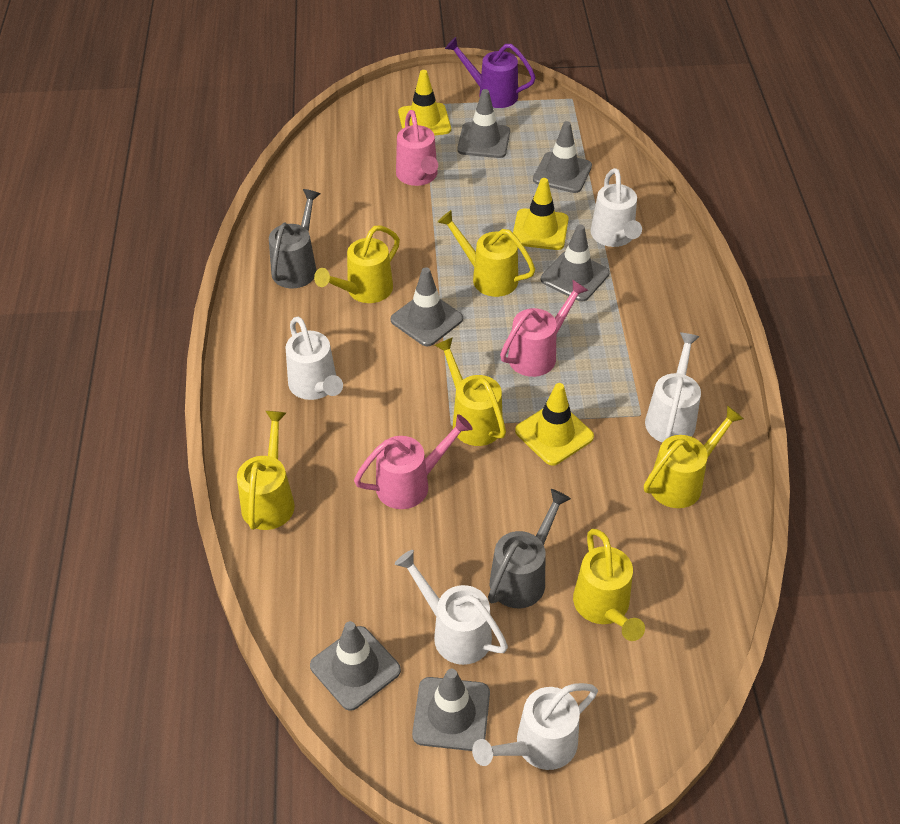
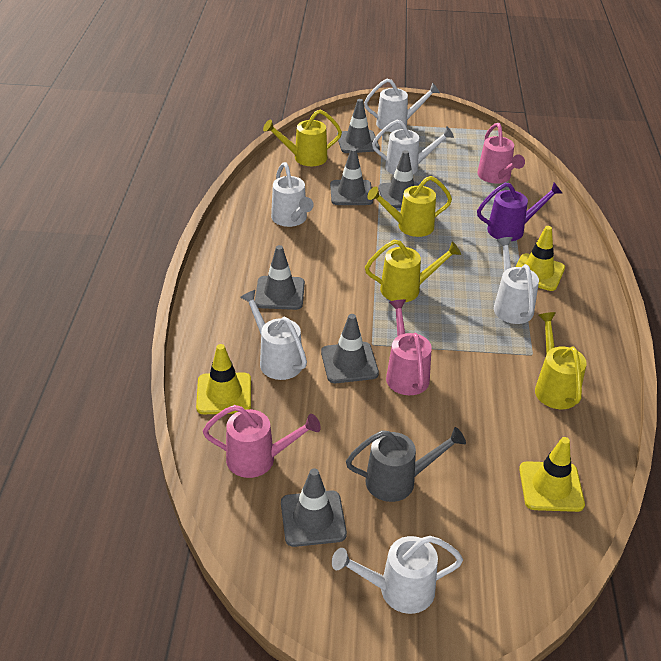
grey watering can: 2 -> 1
white watering can: 5 -> 6
yellow watering can: 6 -> 4

